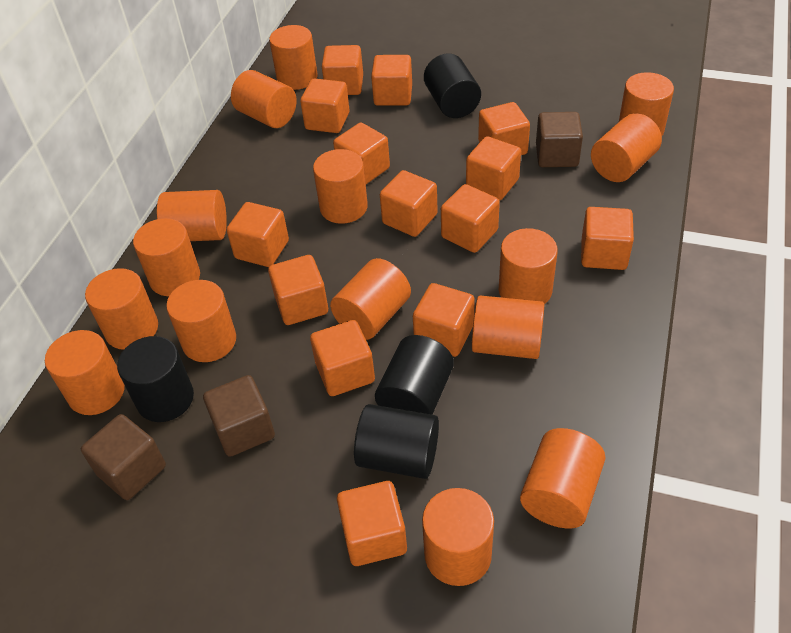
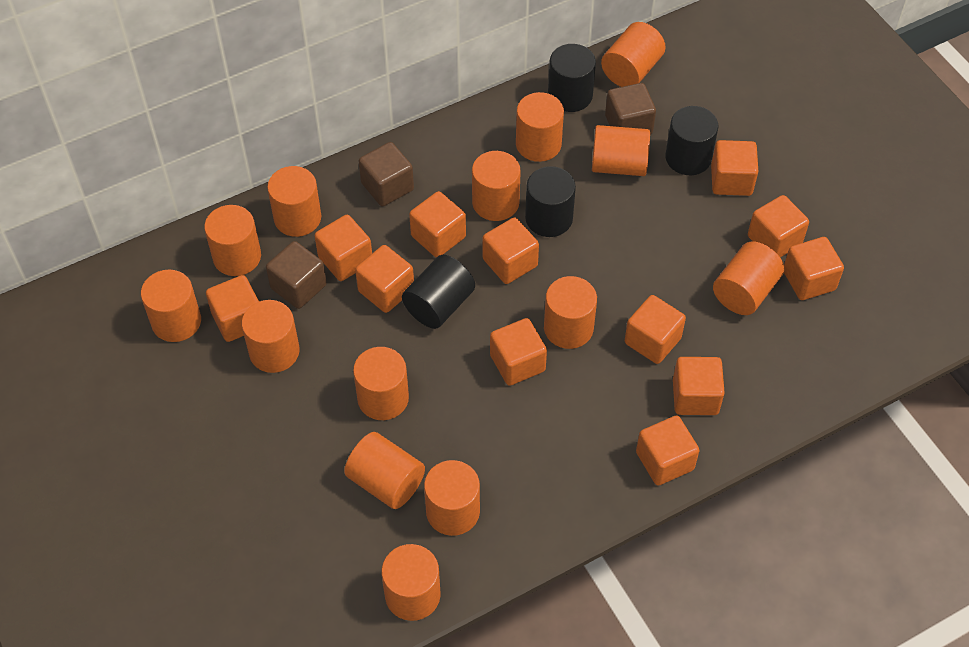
orange cube: 14 -> 12
orange cylinder: 15 -> 14

